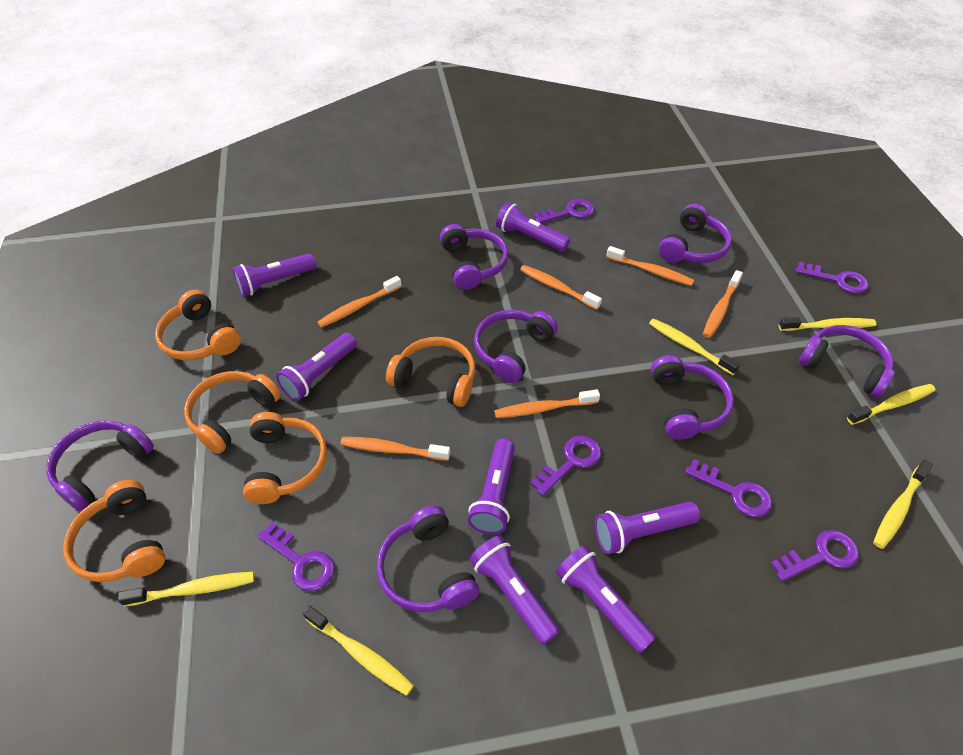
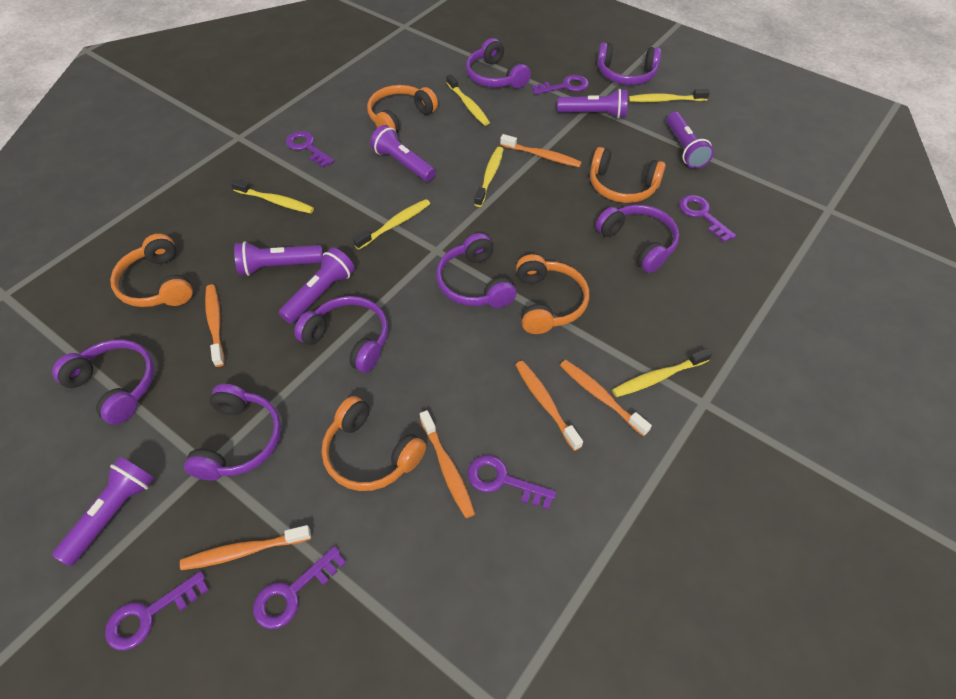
purple flashlight: 7 -> 6

